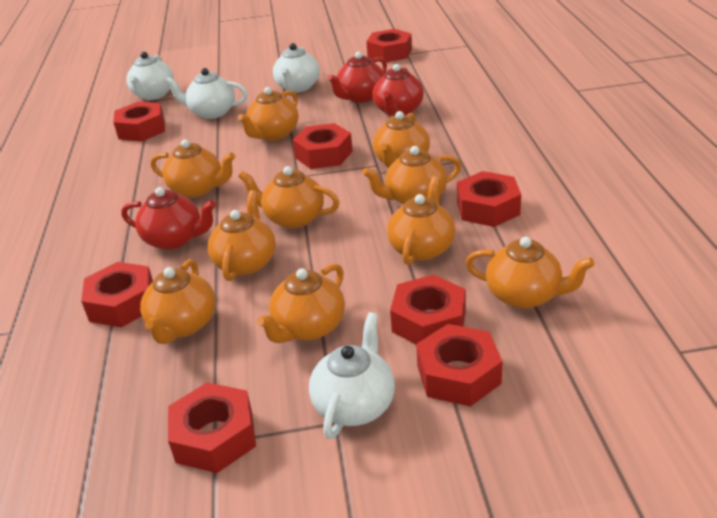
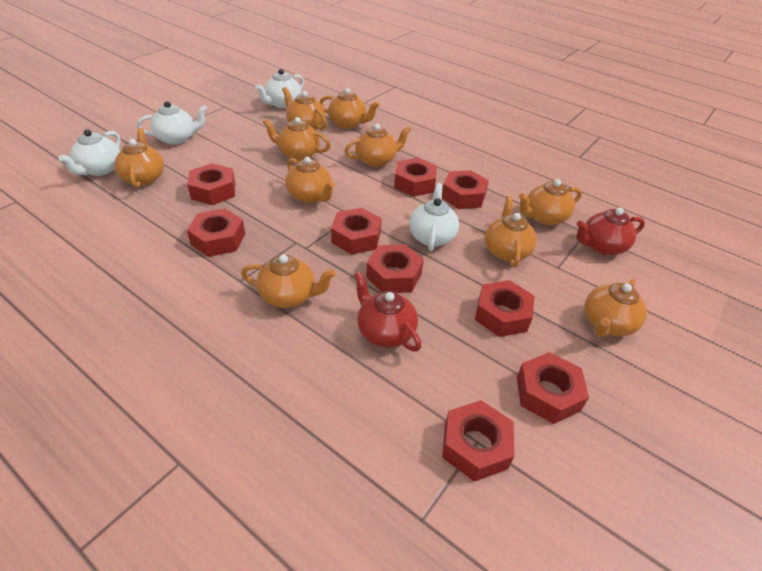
red nut: 8 -> 9
red teapot: 3 -> 2

